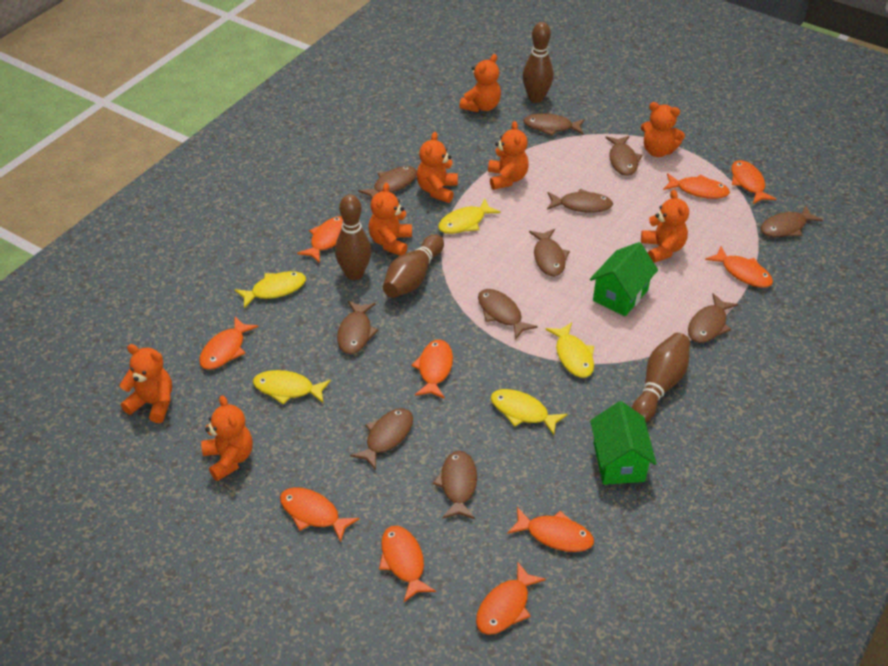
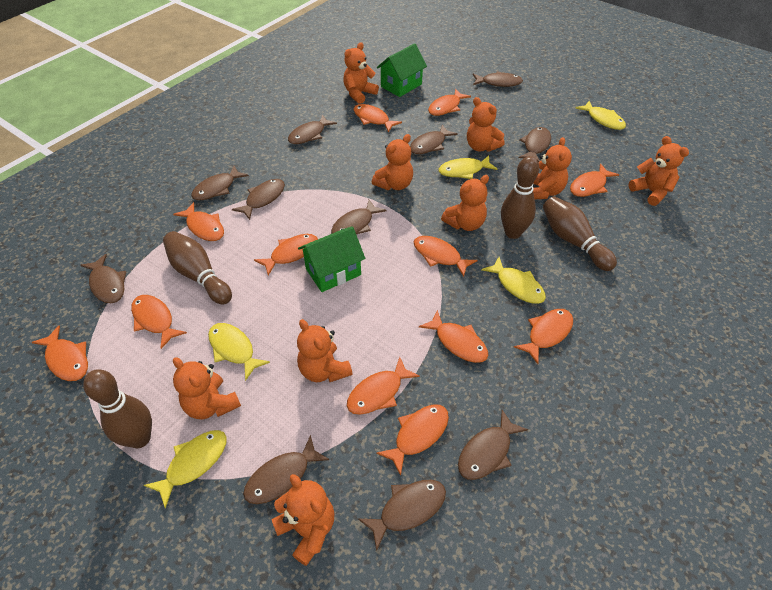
orange fish: 10 -> 12
orange teddy bear: 8 -> 9

